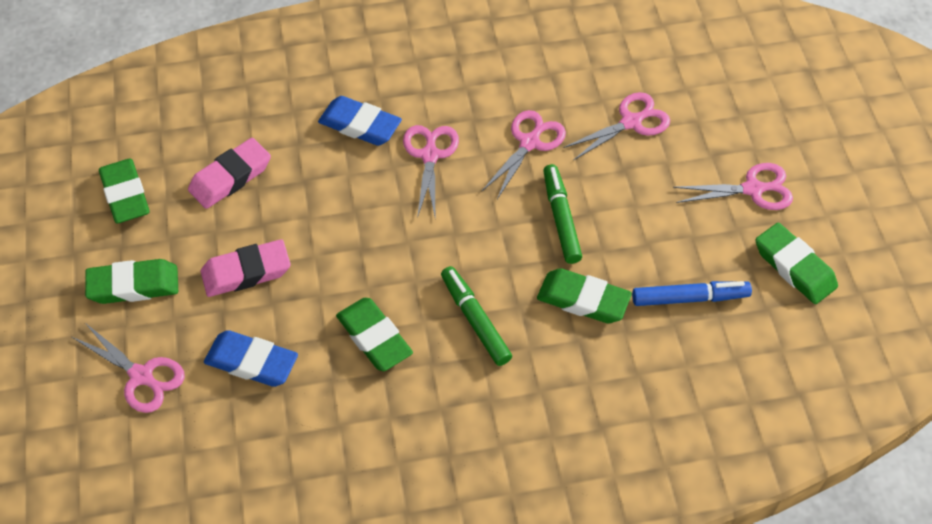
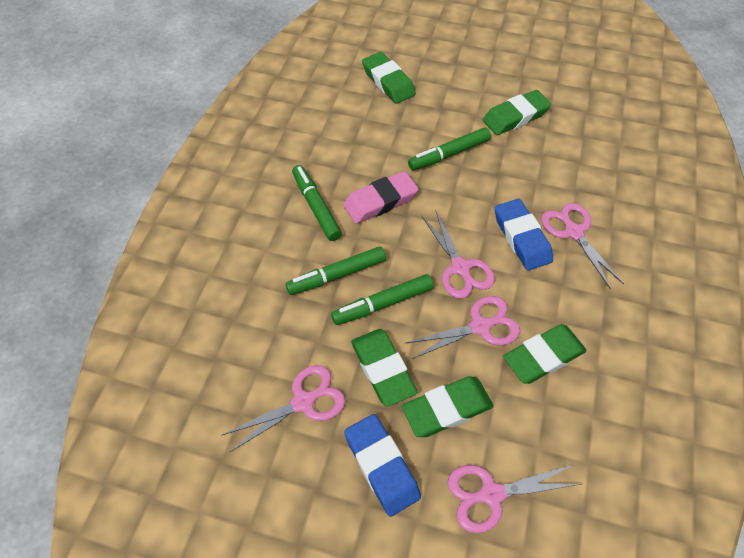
blue marker: 1 -> 0
green marker: 2 -> 4
pink eraser: 2 -> 1

